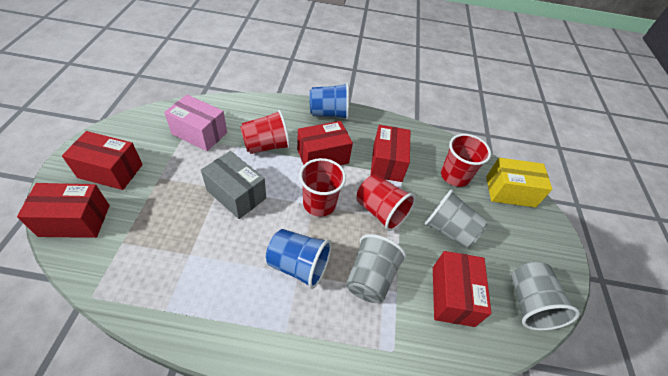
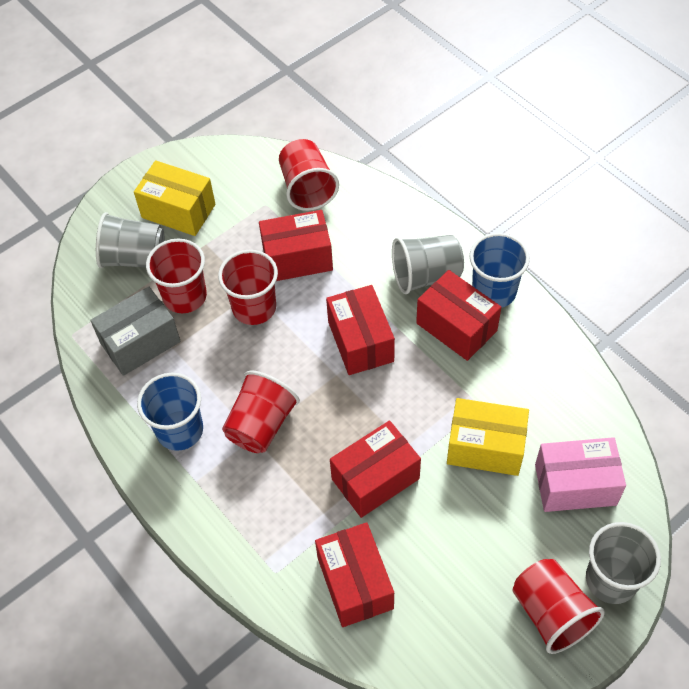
red cup: 4 -> 5
yellow box: 1 -> 2

